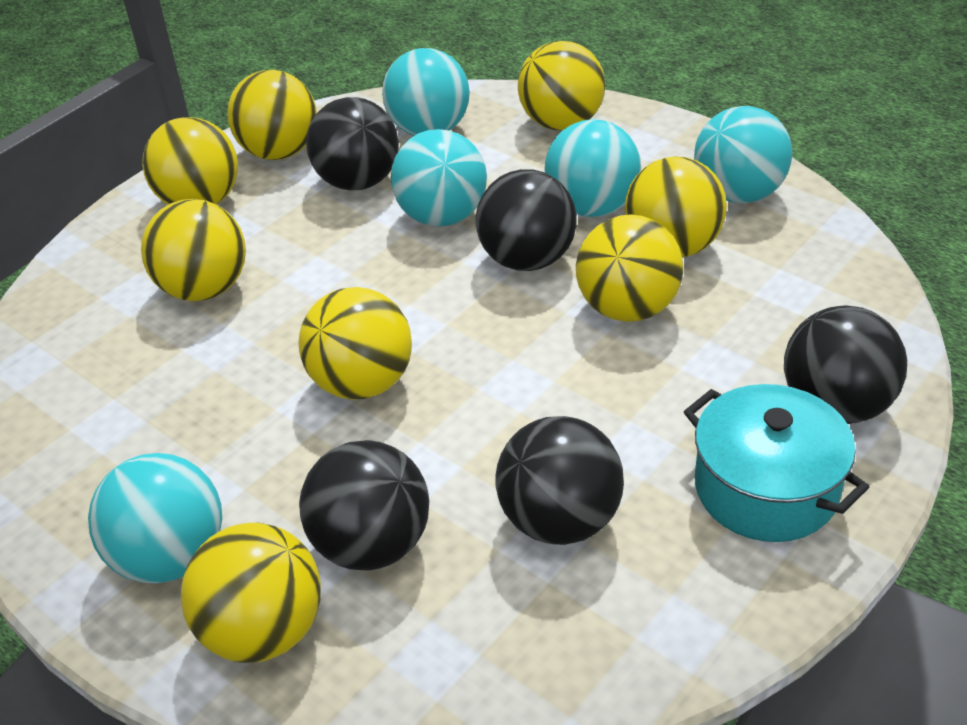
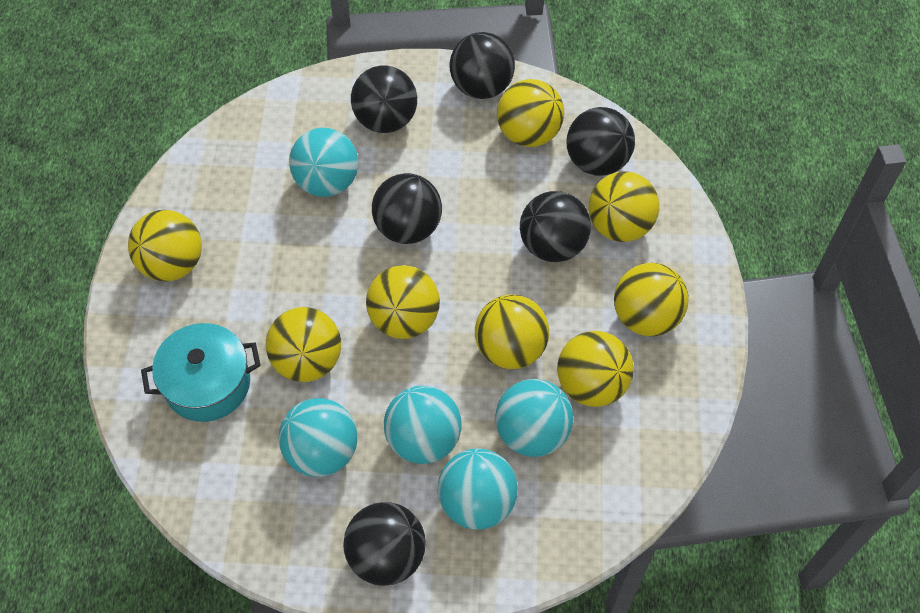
black ball: 5 -> 6

